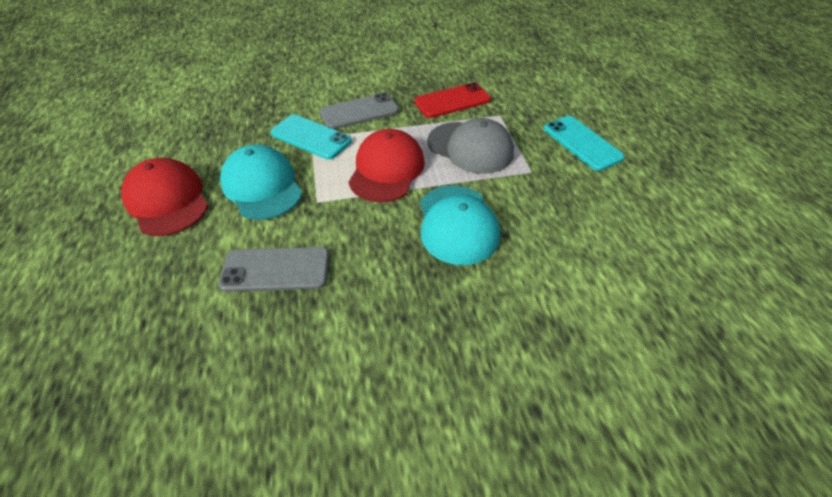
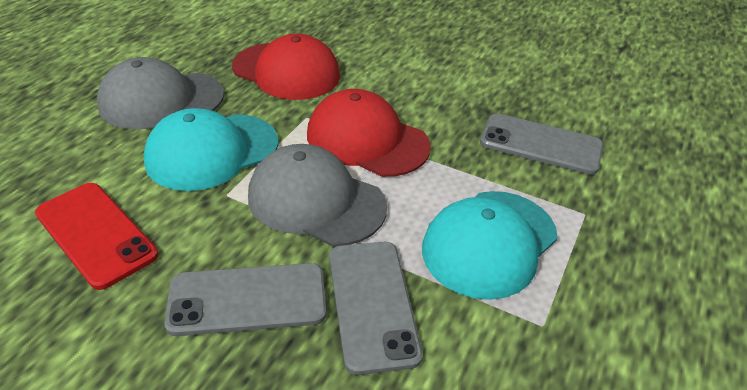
grey cap: 1 -> 2
grey phone: 2 -> 3
turquoise phone: 2 -> 0

